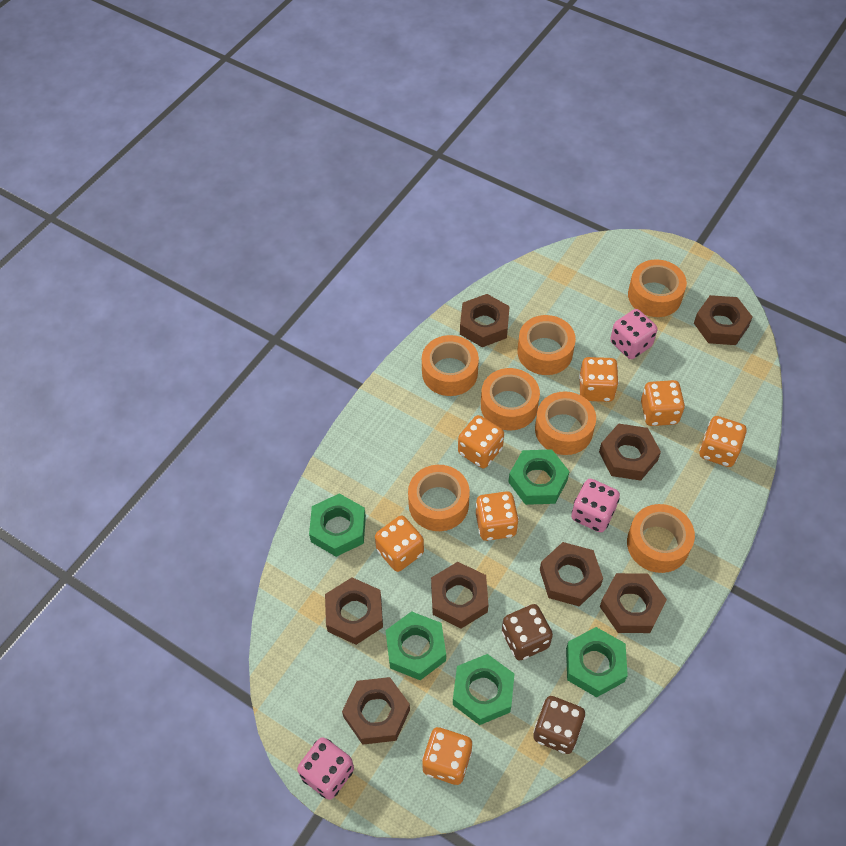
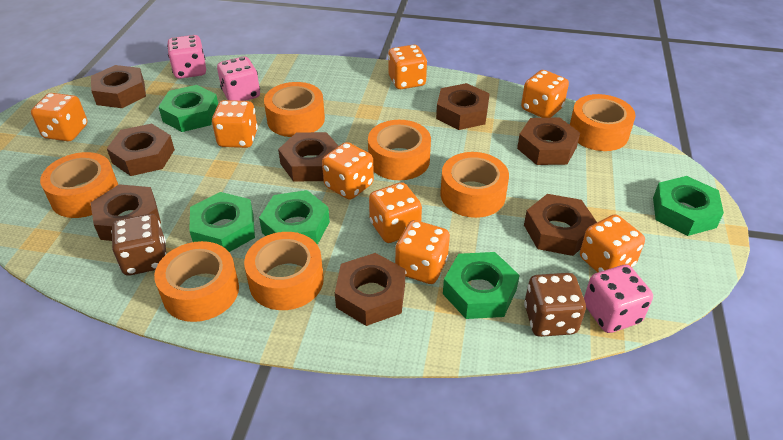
orange dice: 7 -> 8

